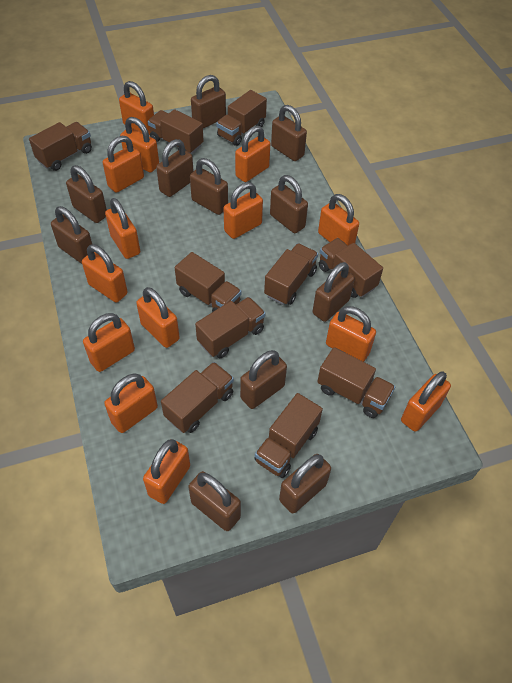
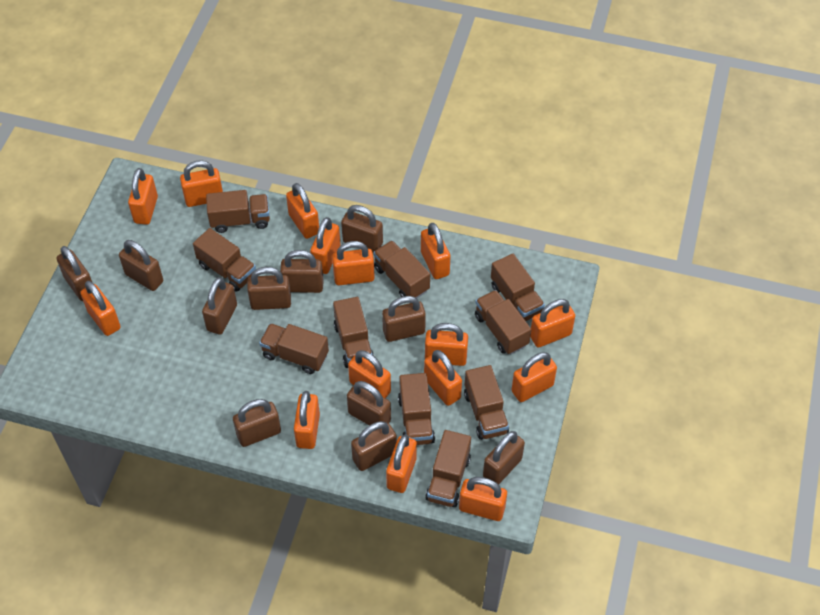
orange padlock: 14 -> 15

